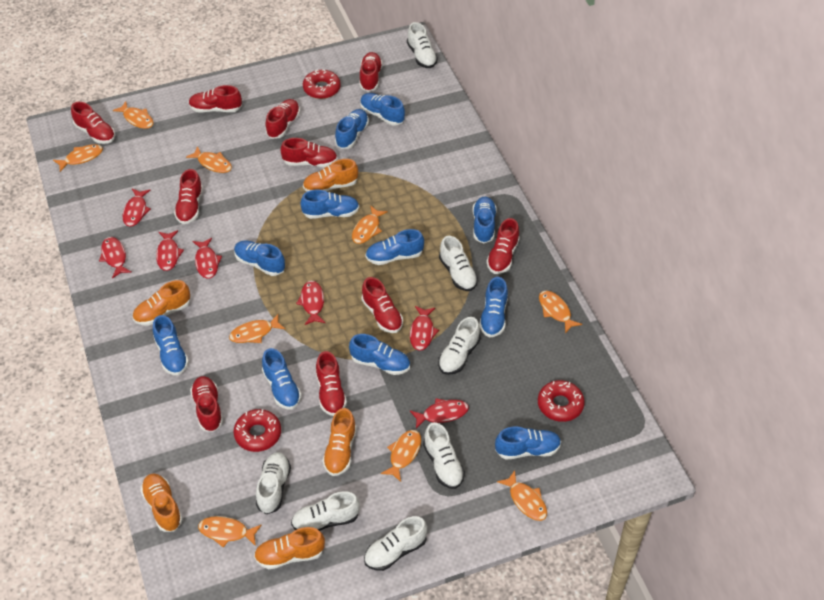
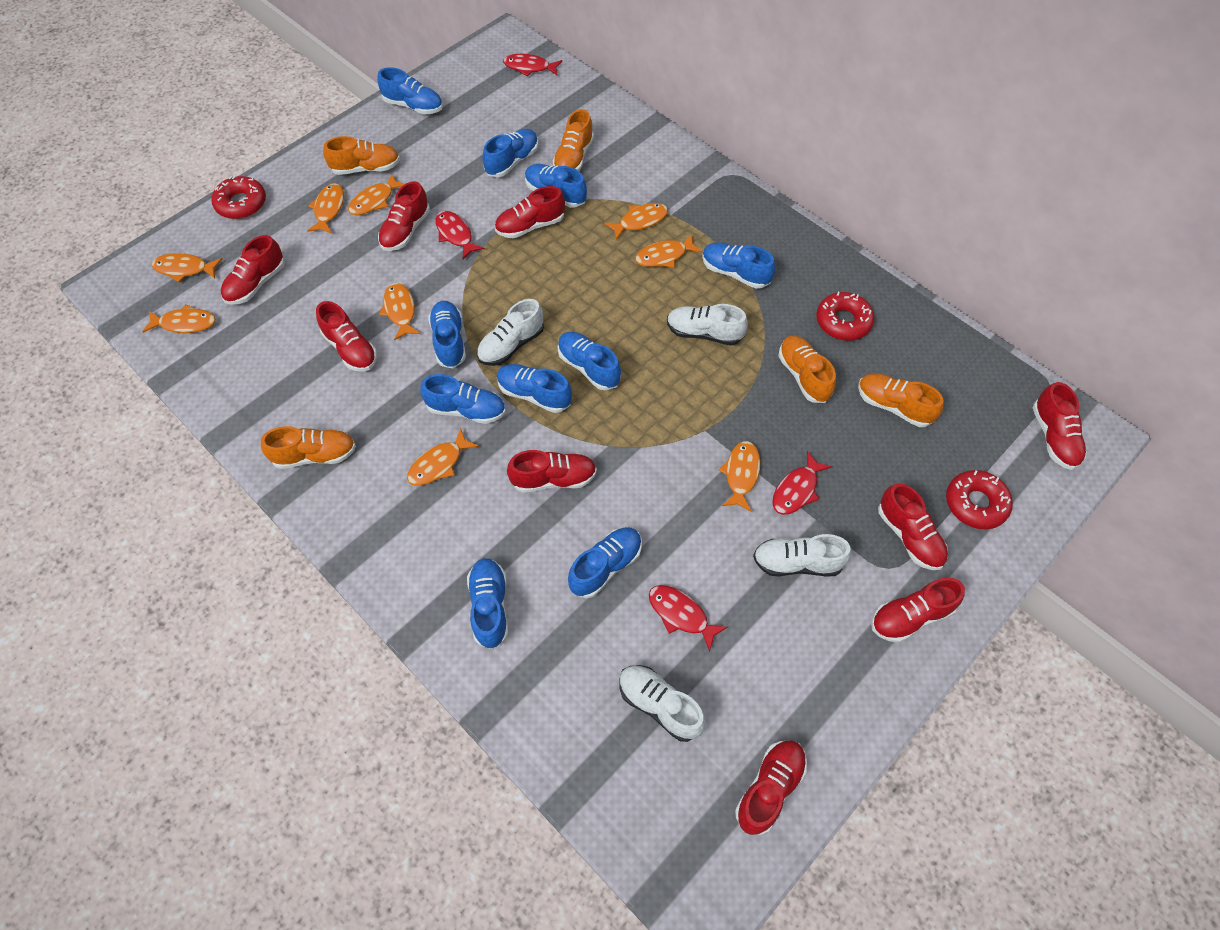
blue shoe: 11 -> 10
red fish: 7 -> 4
red shoe: 10 -> 9
white shoe: 7 -> 4

